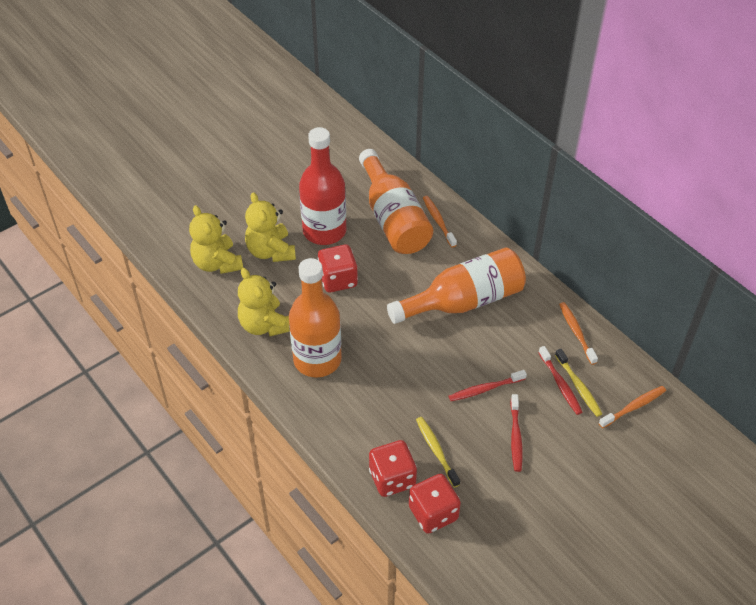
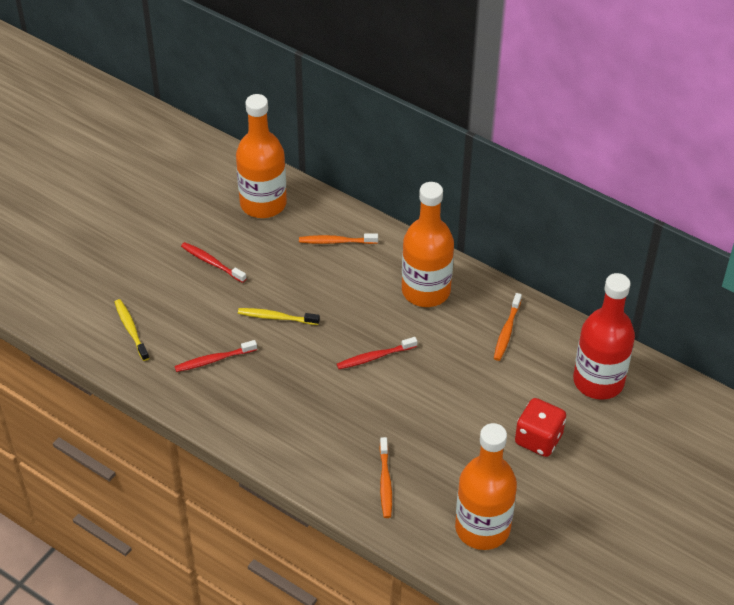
red dice: 3 -> 1
yellow teddy bear: 3 -> 0

